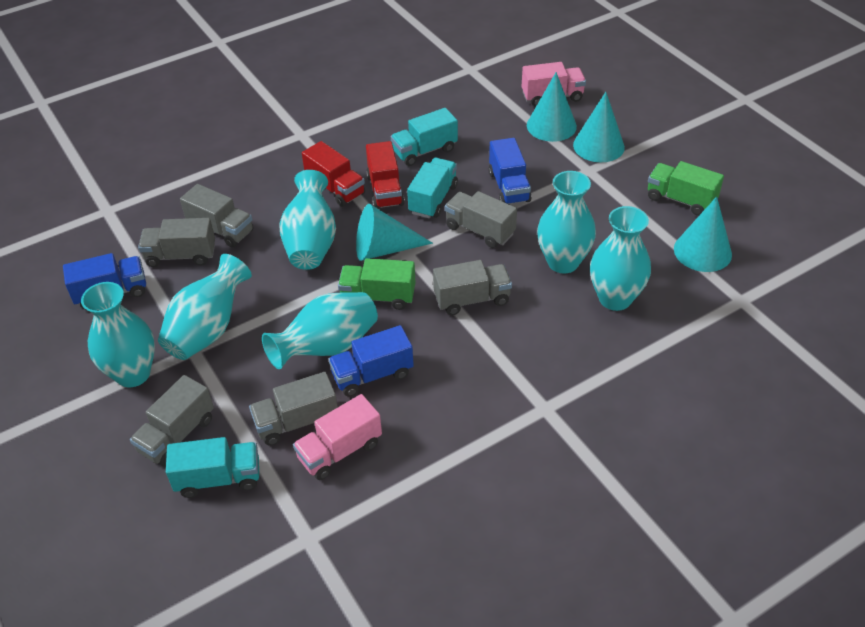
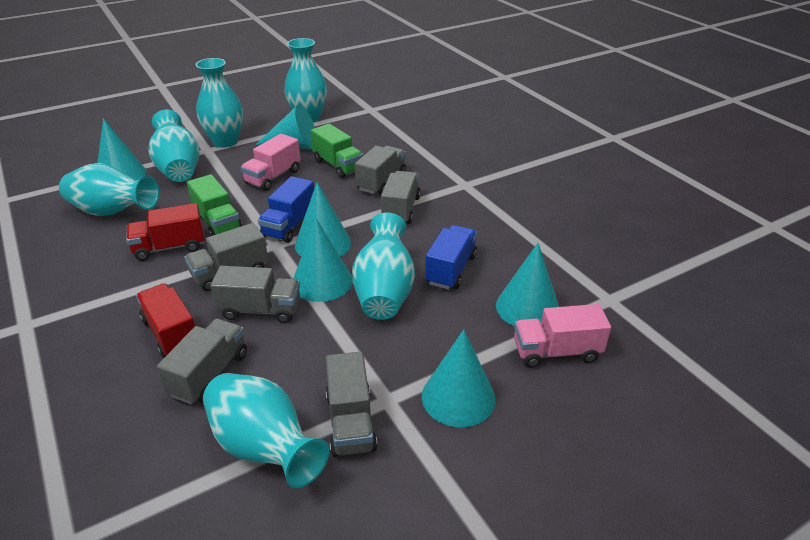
blue truck: 3 -> 2
turquoise cone: 4 -> 6
turquoise truck: 3 -> 0

